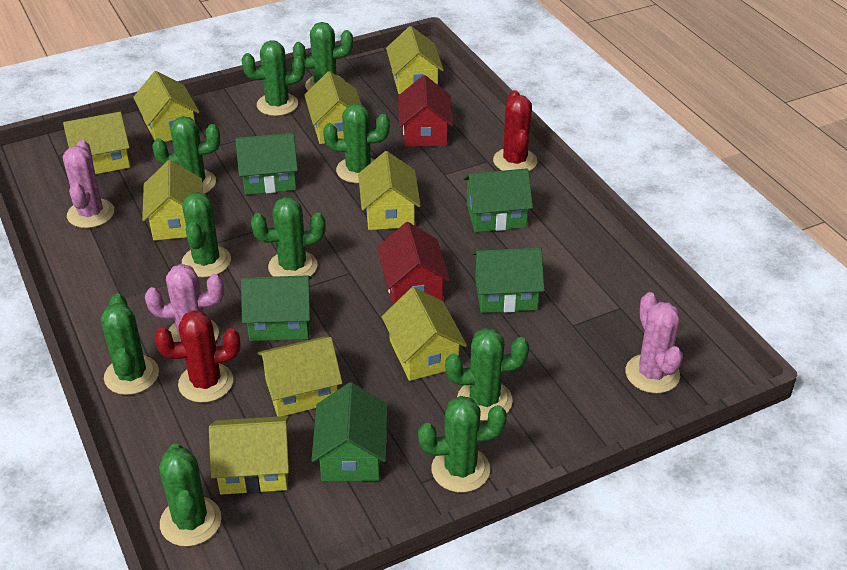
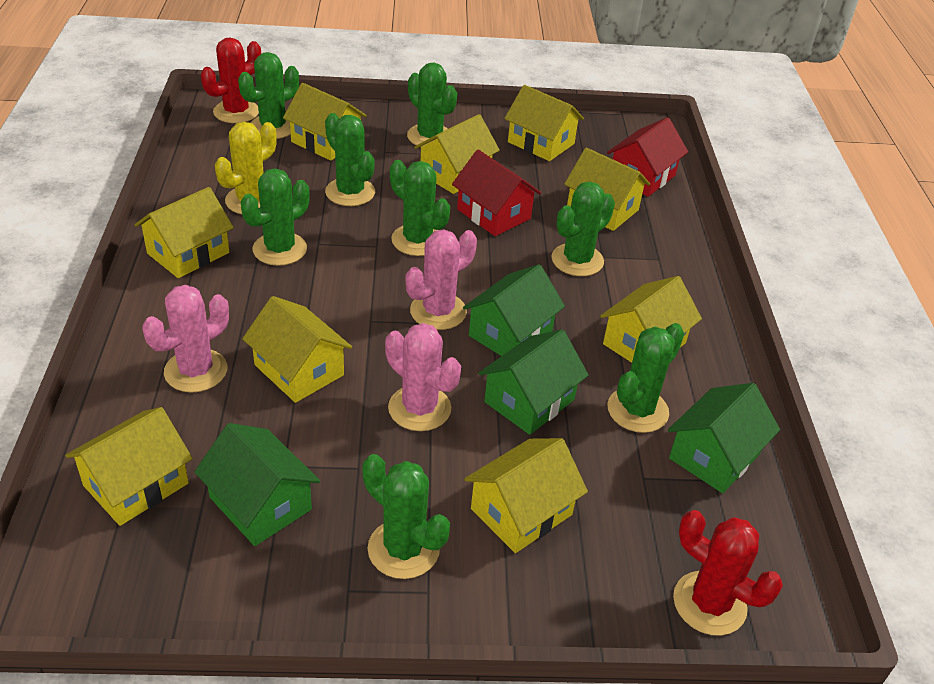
green cactus: 10 -> 8
green house: 5 -> 4
yellow cactus: 0 -> 1

